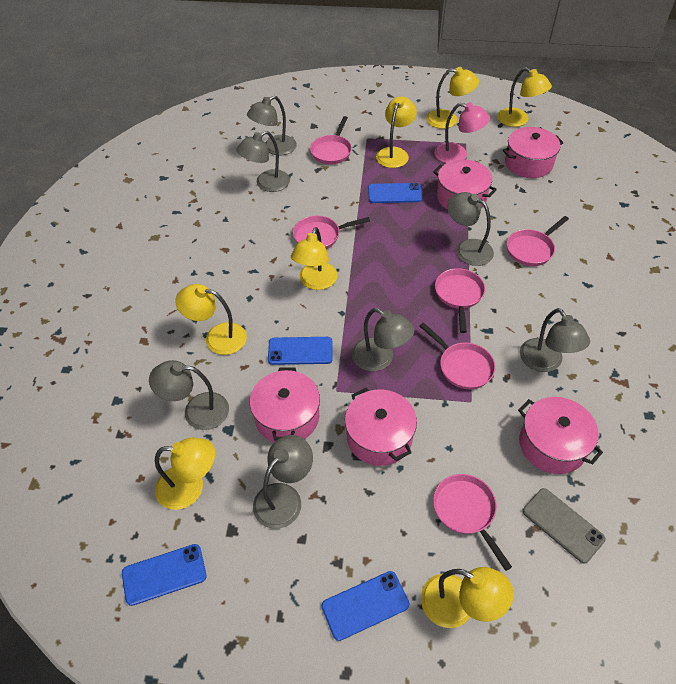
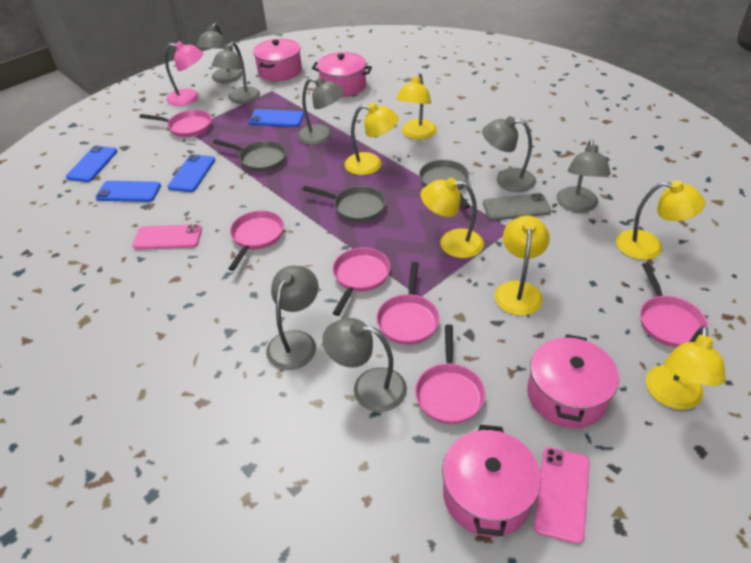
grey pan: 0 -> 3
pink phone: 0 -> 2
pink pot: 5 -> 4
yellow lamp: 7 -> 6

